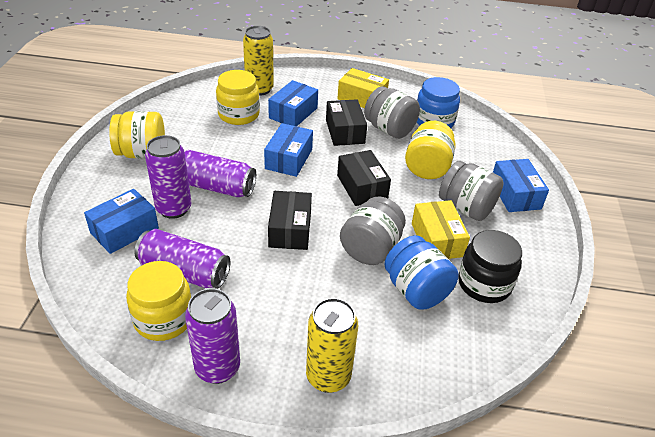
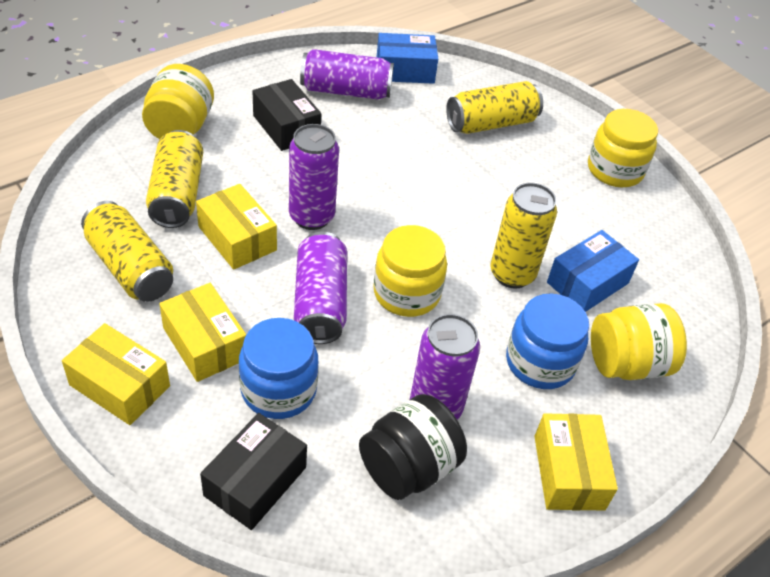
black box: 3 -> 2
blue box: 4 -> 2
grey jar: 3 -> 0
yellow box: 2 -> 4
yellow can: 2 -> 4

